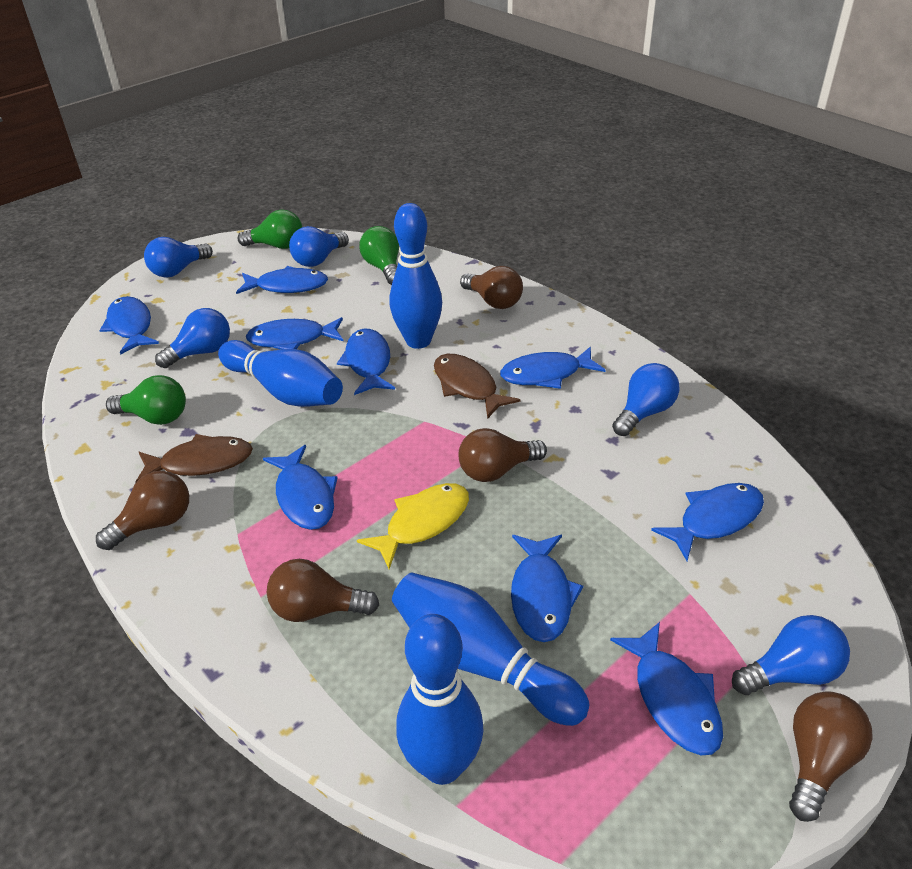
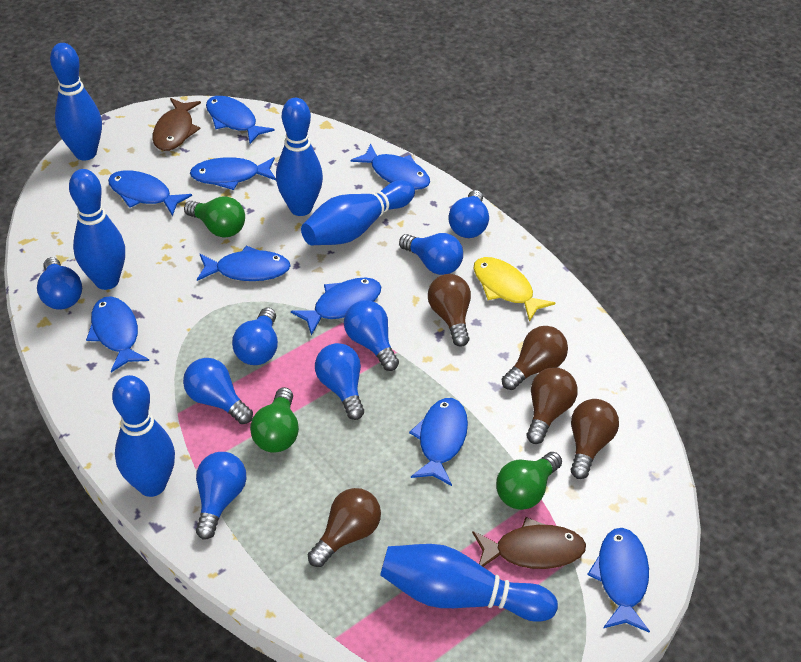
blue bowling pin: 4 -> 6
blue light bulb: 5 -> 8

